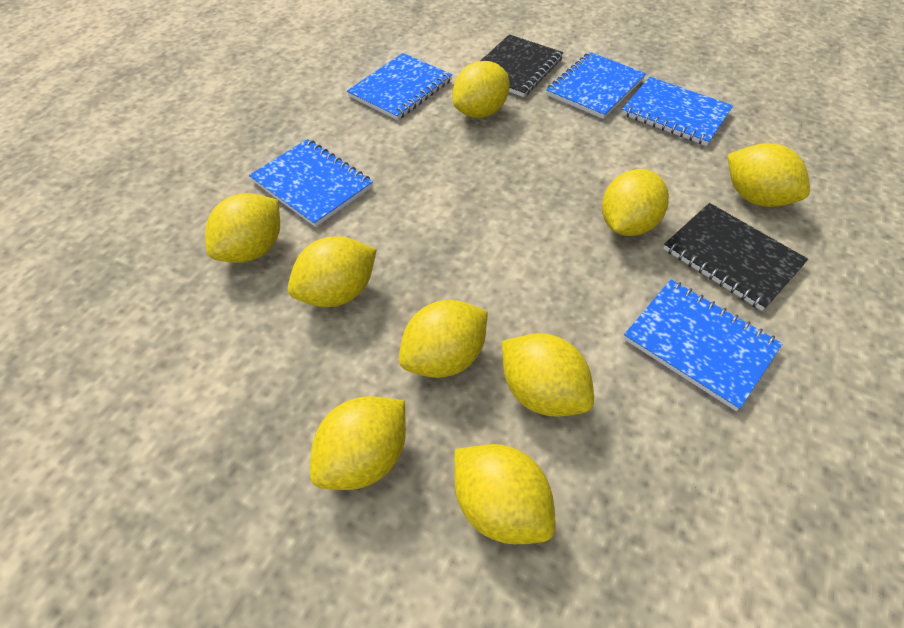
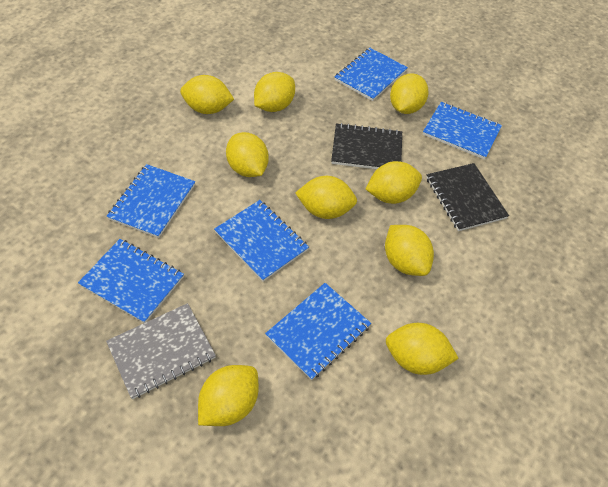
blue notebook: 5 -> 6
grey notebook: 0 -> 1

